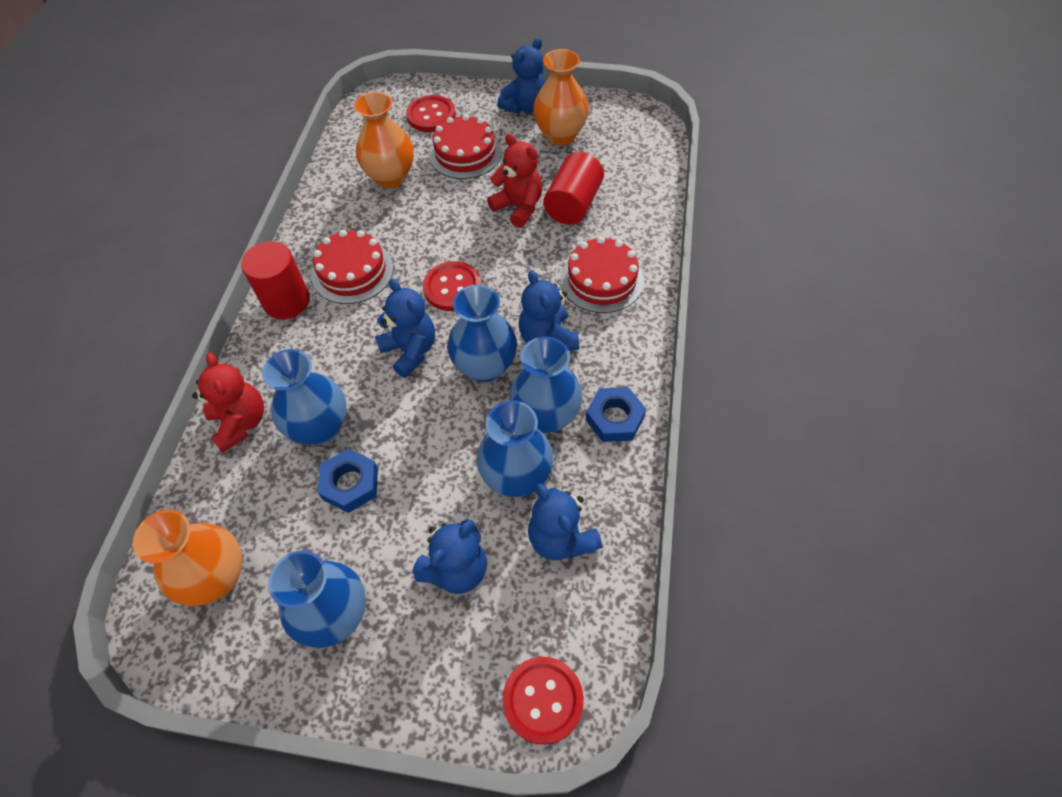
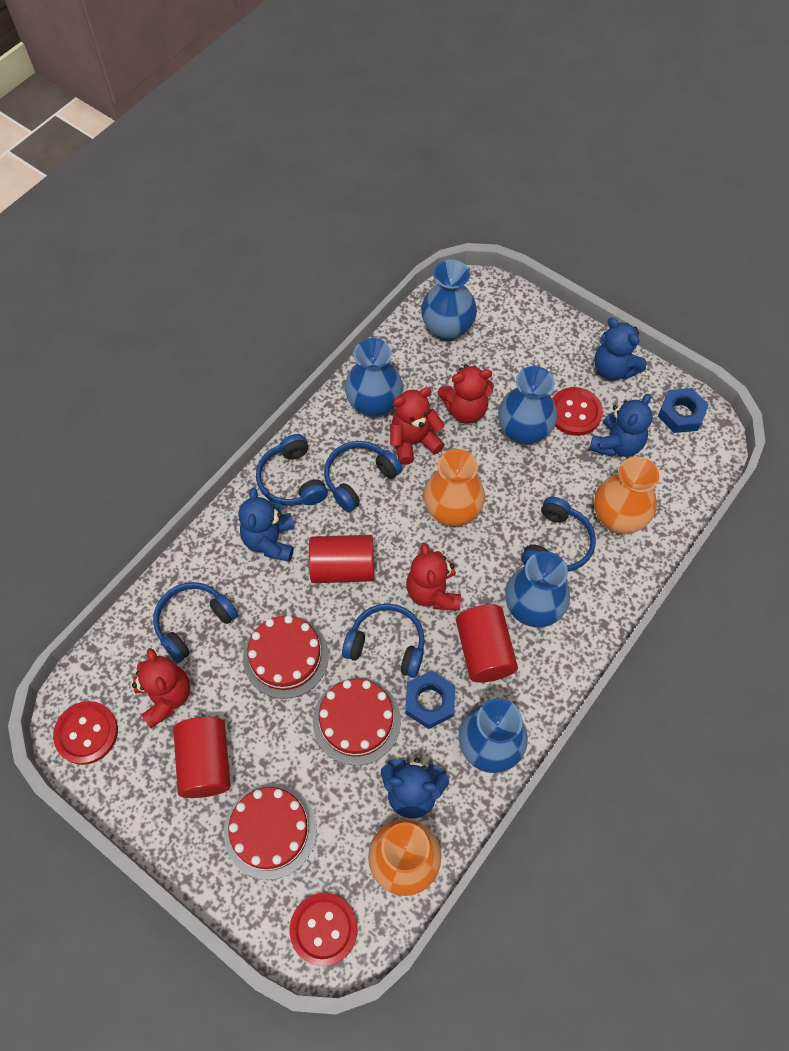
blue headphones: 0 -> 5
blue teddy bear: 5 -> 4
red cylinder: 2 -> 3
red teddy bear: 2 -> 4

